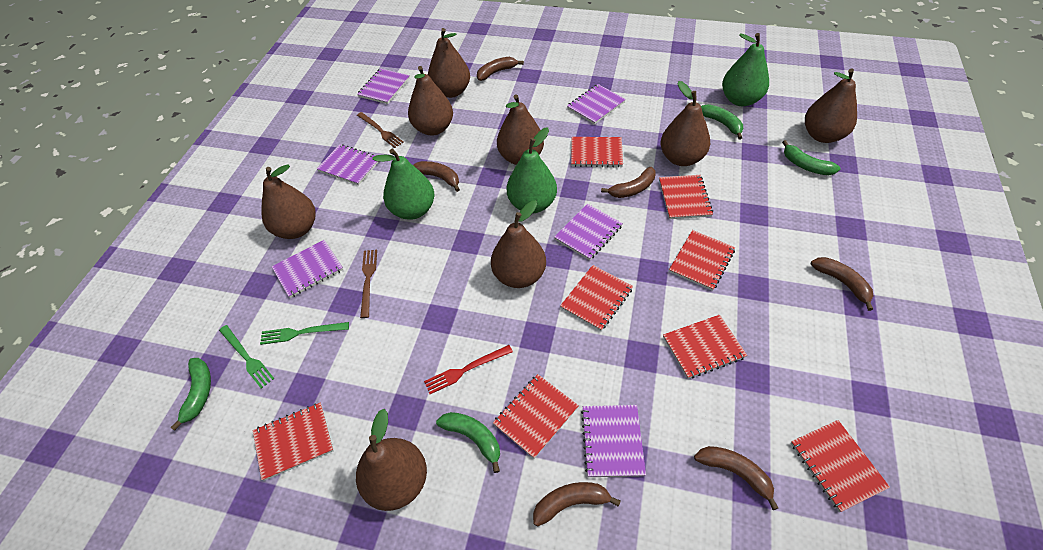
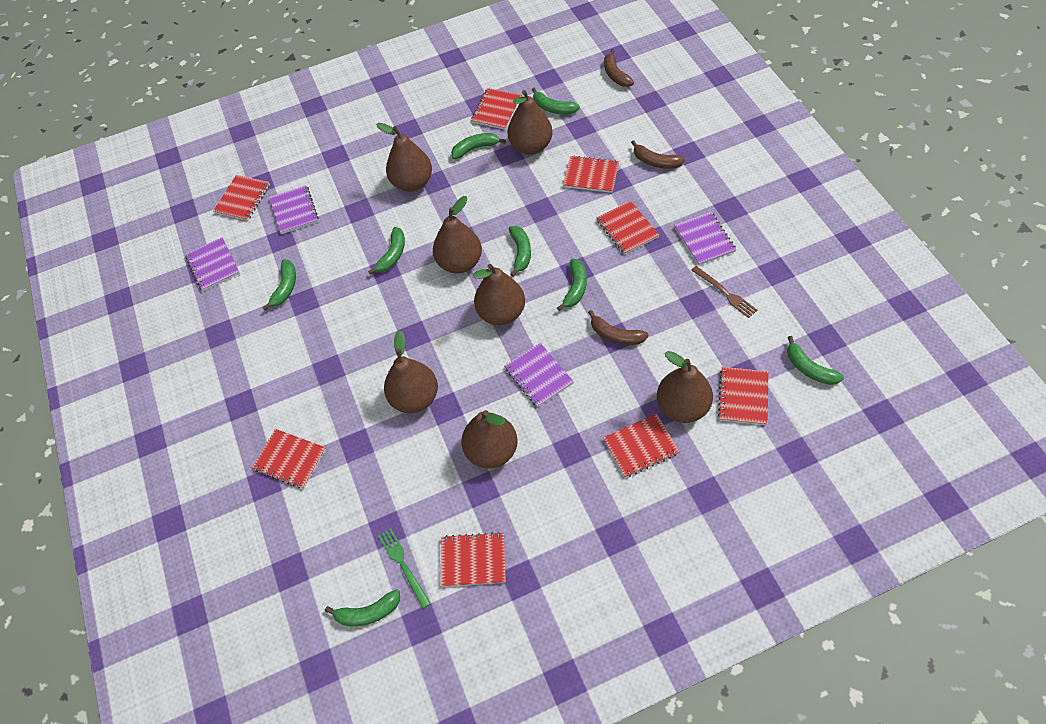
brown banana: 6 -> 3
brown fork: 2 -> 1
brown pear: 8 -> 7
green banana: 4 -> 8
green fork: 2 -> 1
green pear: 3 -> 0
purple notebook: 6 -> 4
red fork: 1 -> 0

